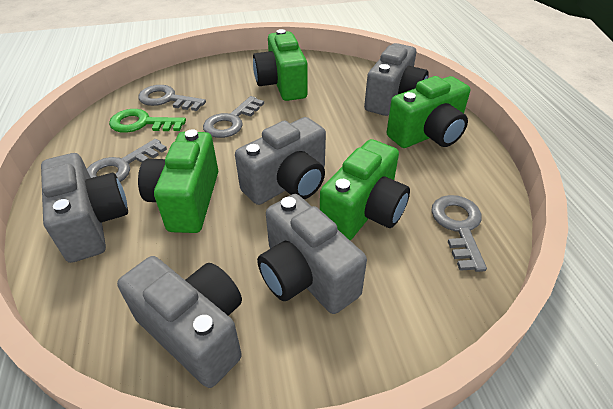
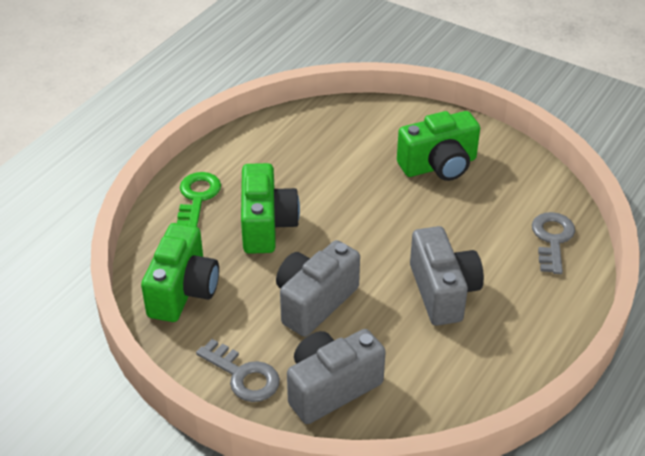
green camera: 4 -> 3
grey camera: 5 -> 3
grey key: 4 -> 2

